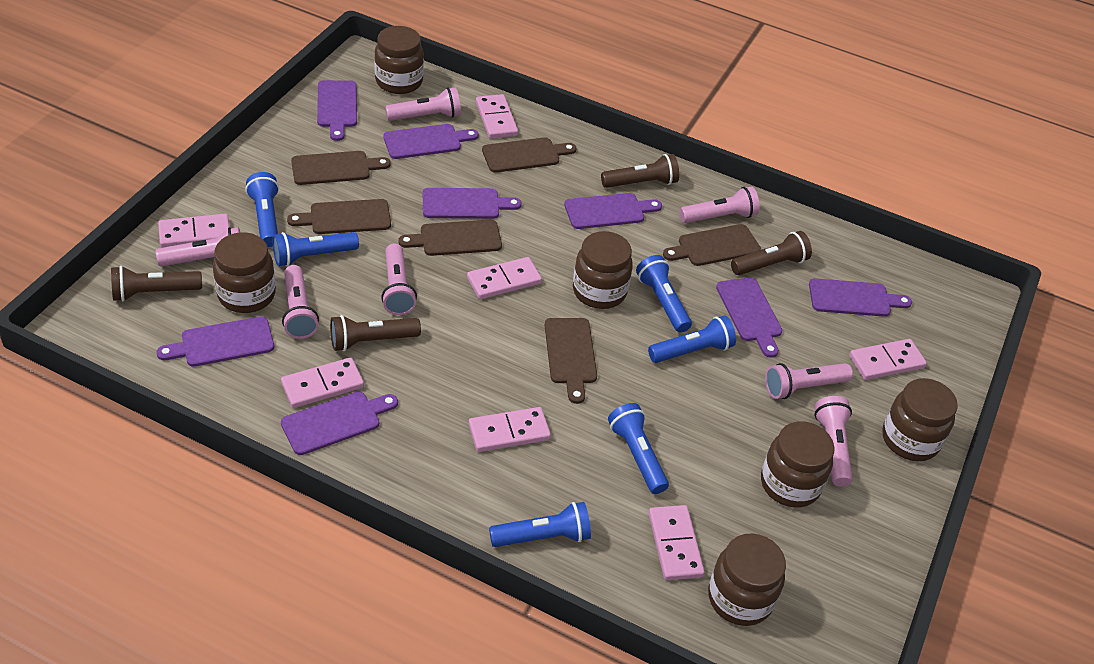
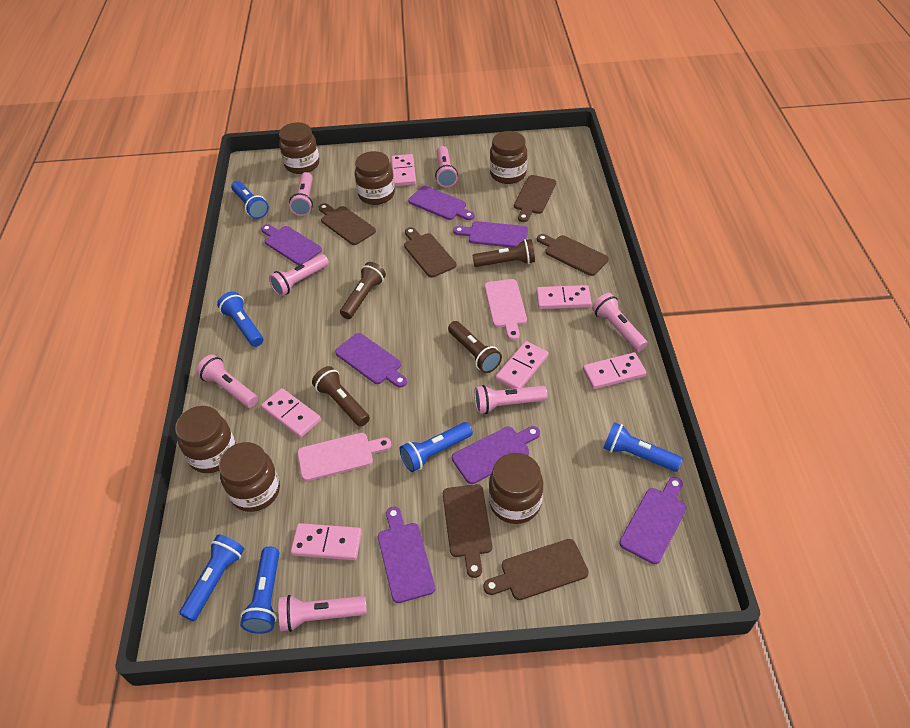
pink cutting board: 0 -> 2
pink domino: 7 -> 6
purple cutting board: 8 -> 7

